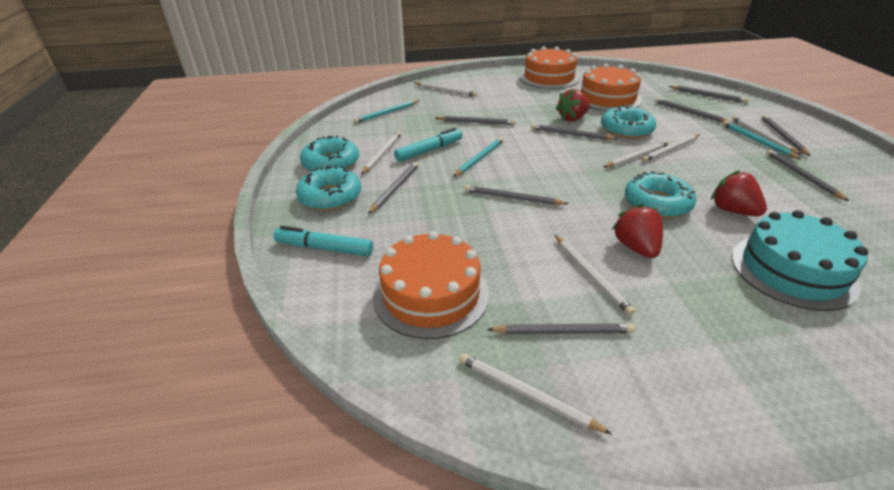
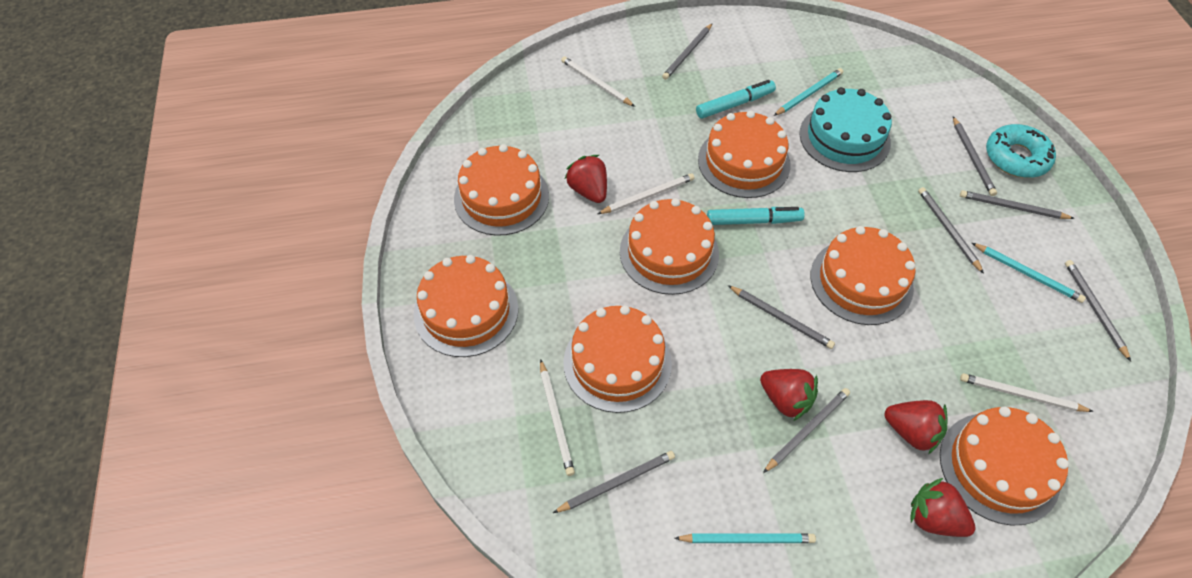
grey pencil: 9 -> 8
orange cake: 3 -> 7
red strawberry: 3 -> 4
turquoise donut: 4 -> 1
white pencil: 7 -> 4

